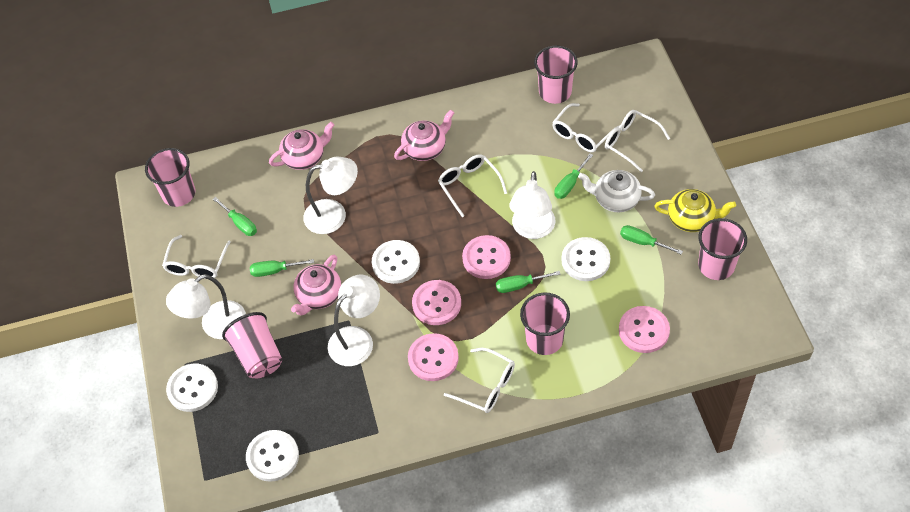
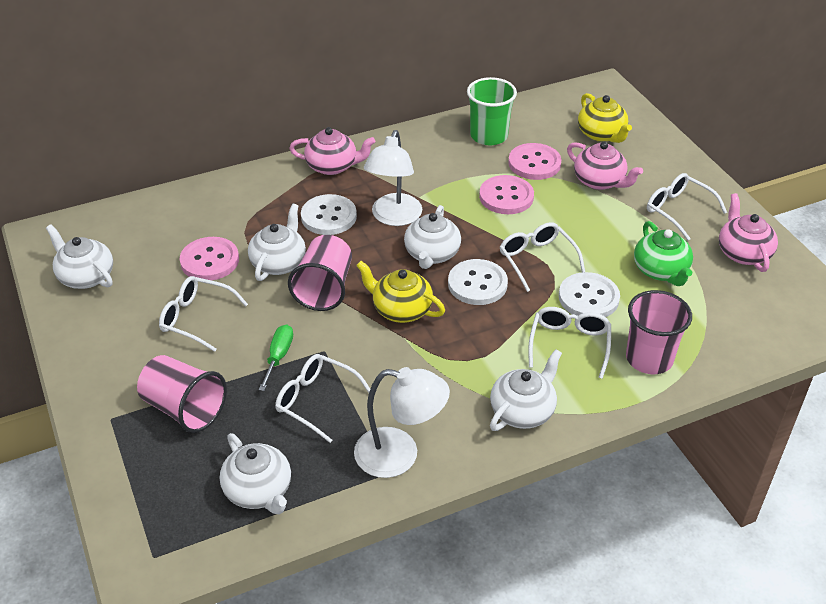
green cup: 0 -> 1
green screwdriver: 5 -> 1
green teapot: 0 -> 1
pink button: 4 -> 3
pink cup: 5 -> 3
white button: 4 -> 3
white lamp: 4 -> 2
white teapot: 1 -> 5
yellow teapot: 1 -> 2

